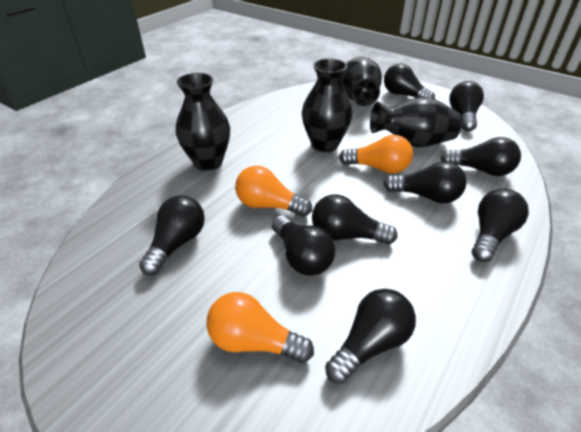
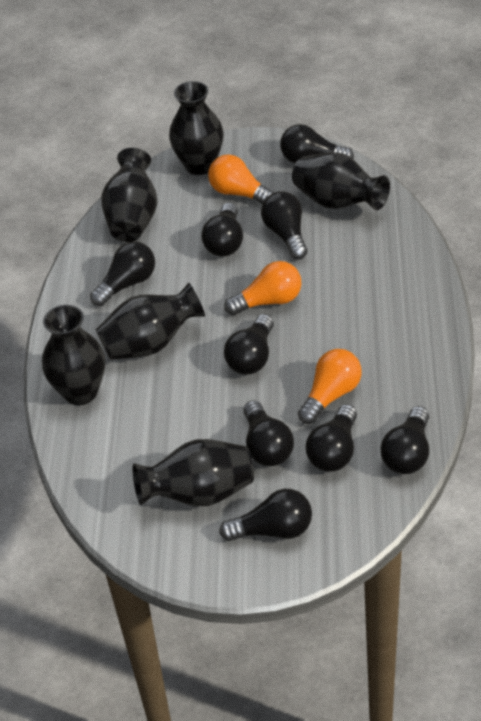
black vase: 4 -> 6

